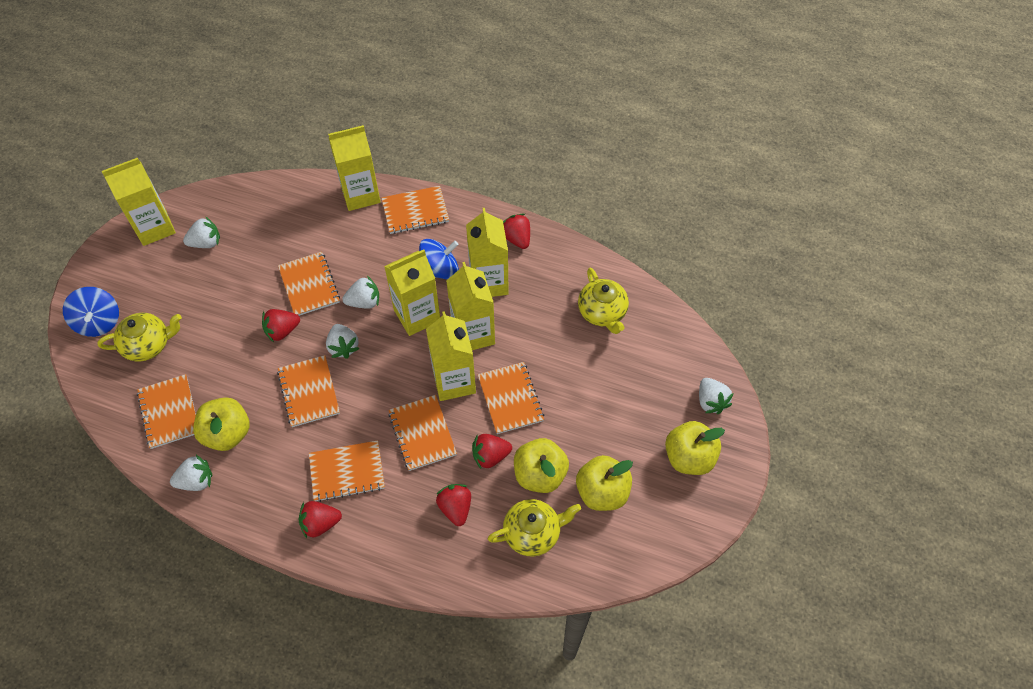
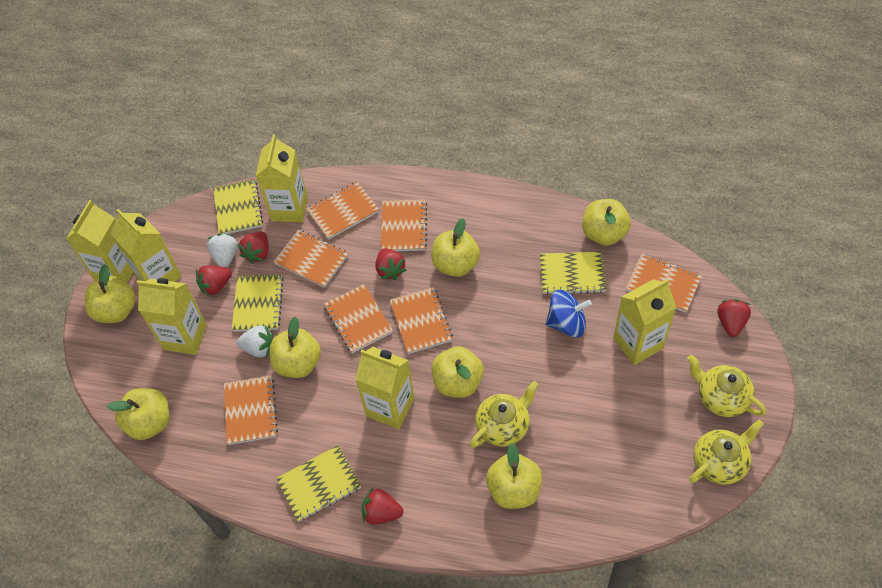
blue spinning top: 2 -> 1
white strawberry: 5 -> 2
yellow apple: 4 -> 7
yellow notebook: 0 -> 4

